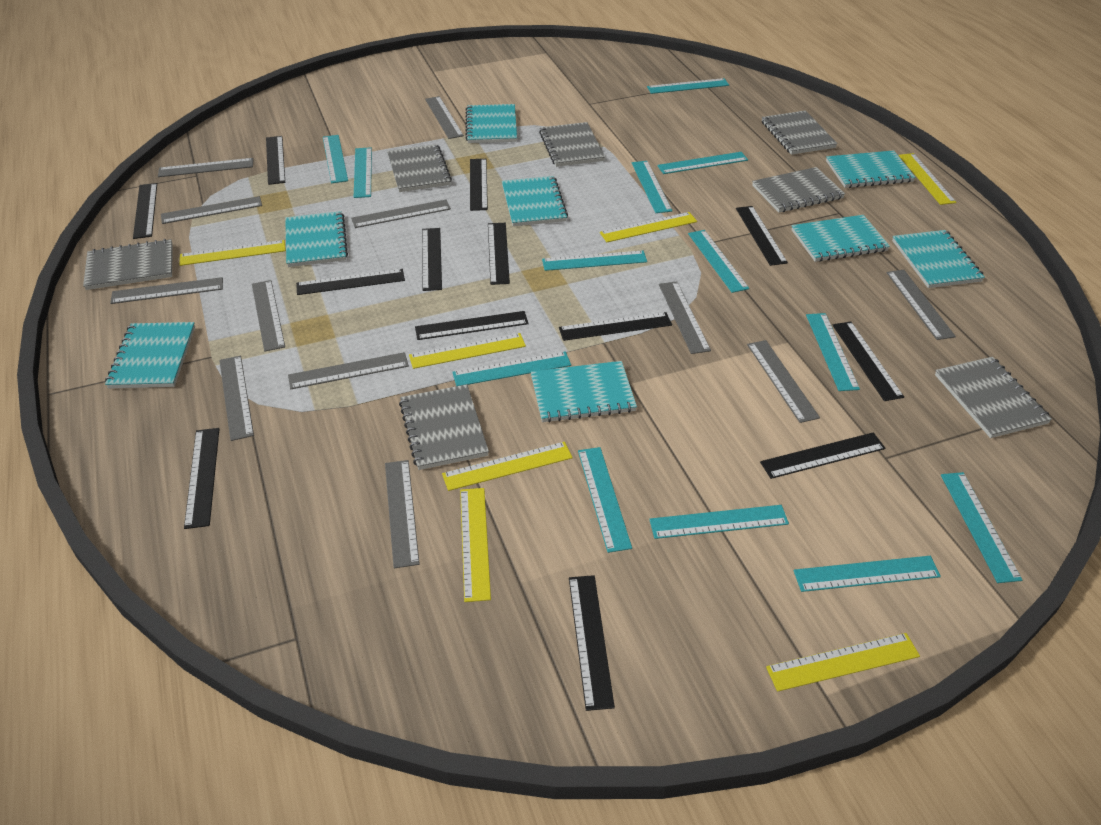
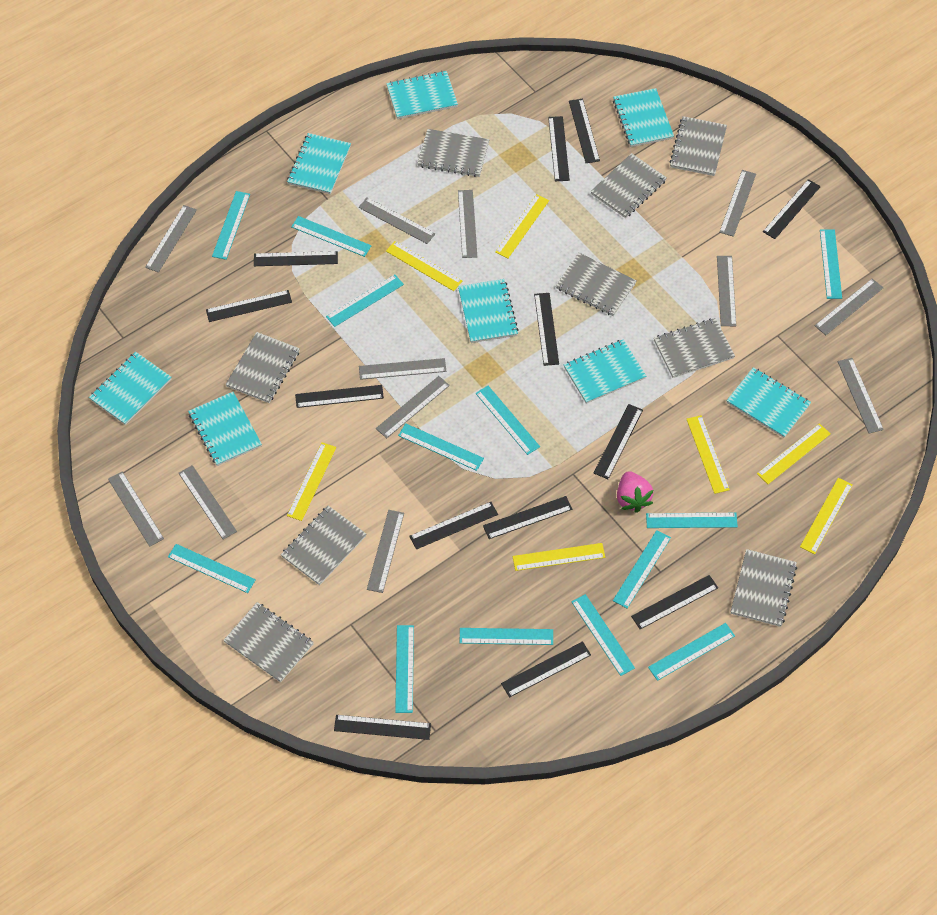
grey notebook: 7 -> 9
pink strawberry: 0 -> 1

